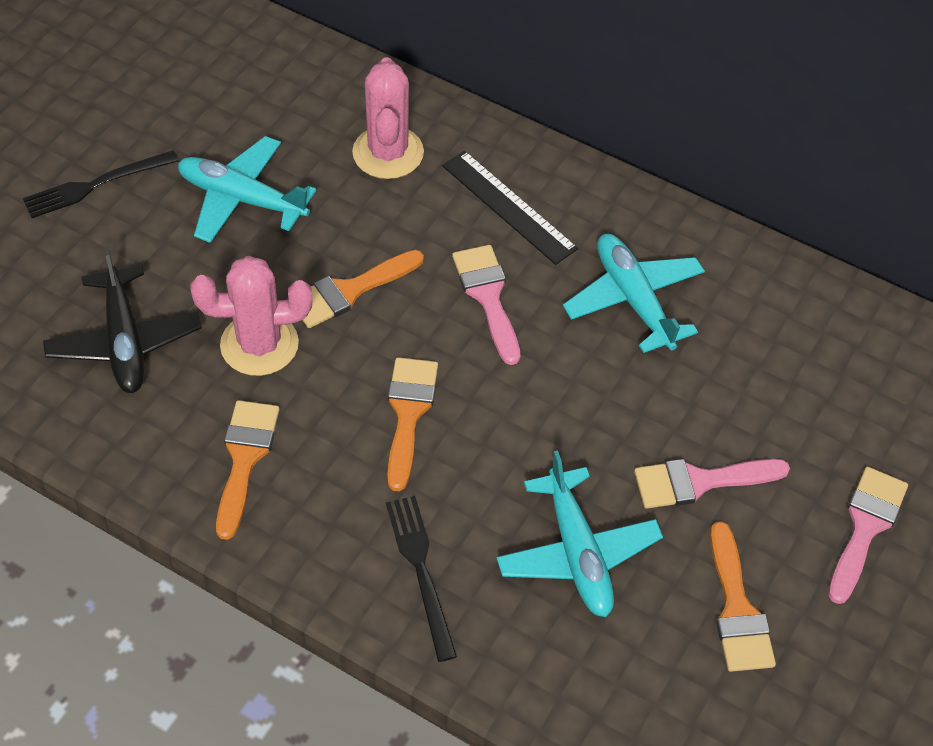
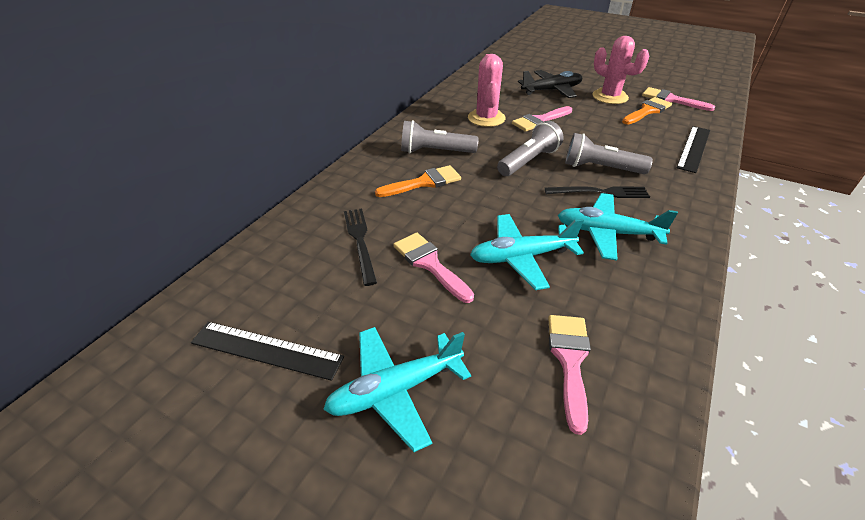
black ruler: 1 -> 2
grey flashlight: 0 -> 3
orange brush: 4 -> 2
pink brush: 3 -> 4

